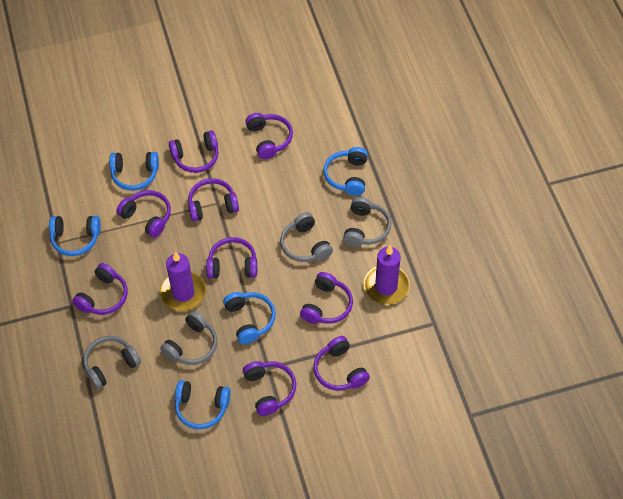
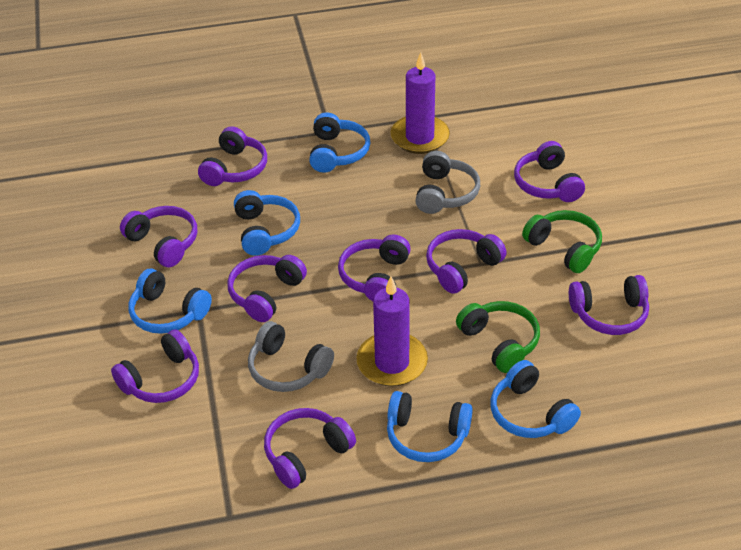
green headphones: 0 -> 2
grey headphones: 4 -> 2

